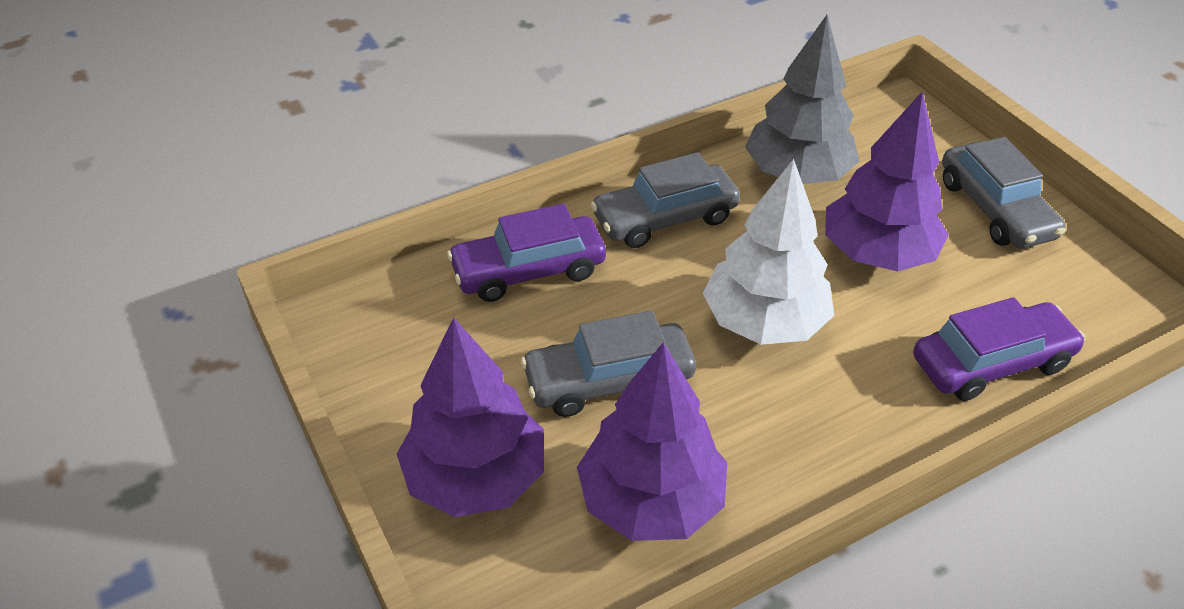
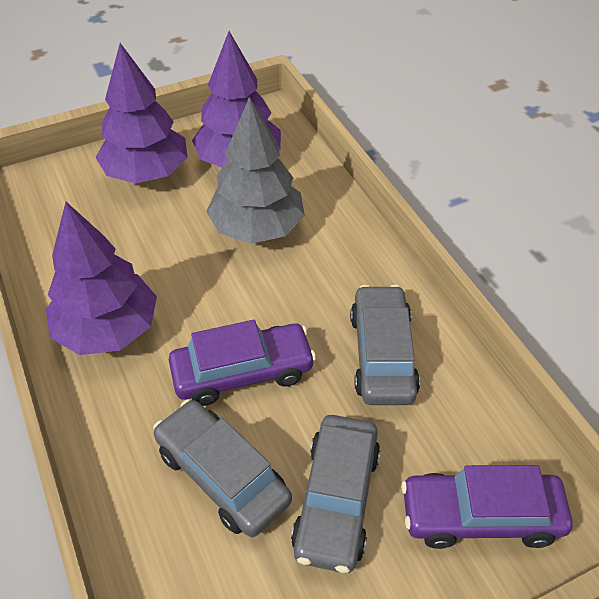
white tree: 1 -> 0

